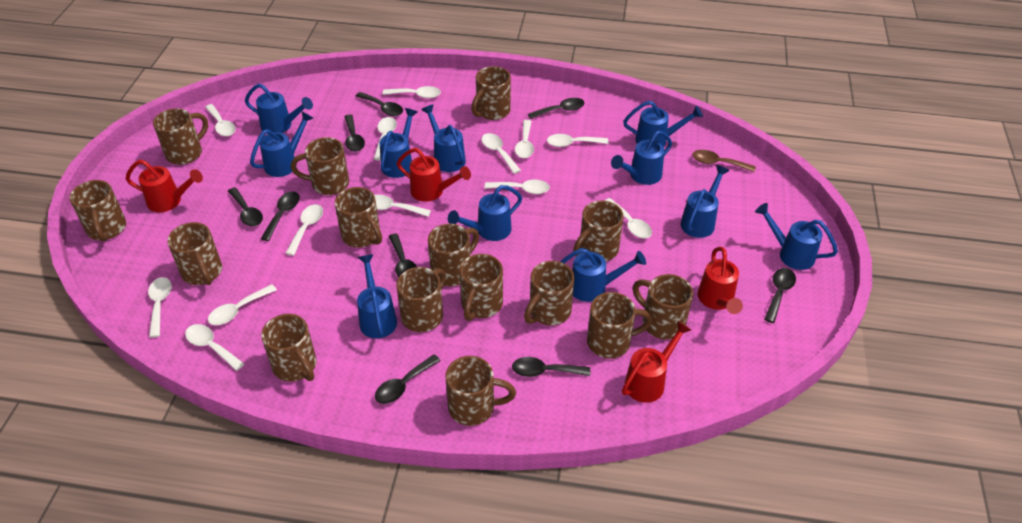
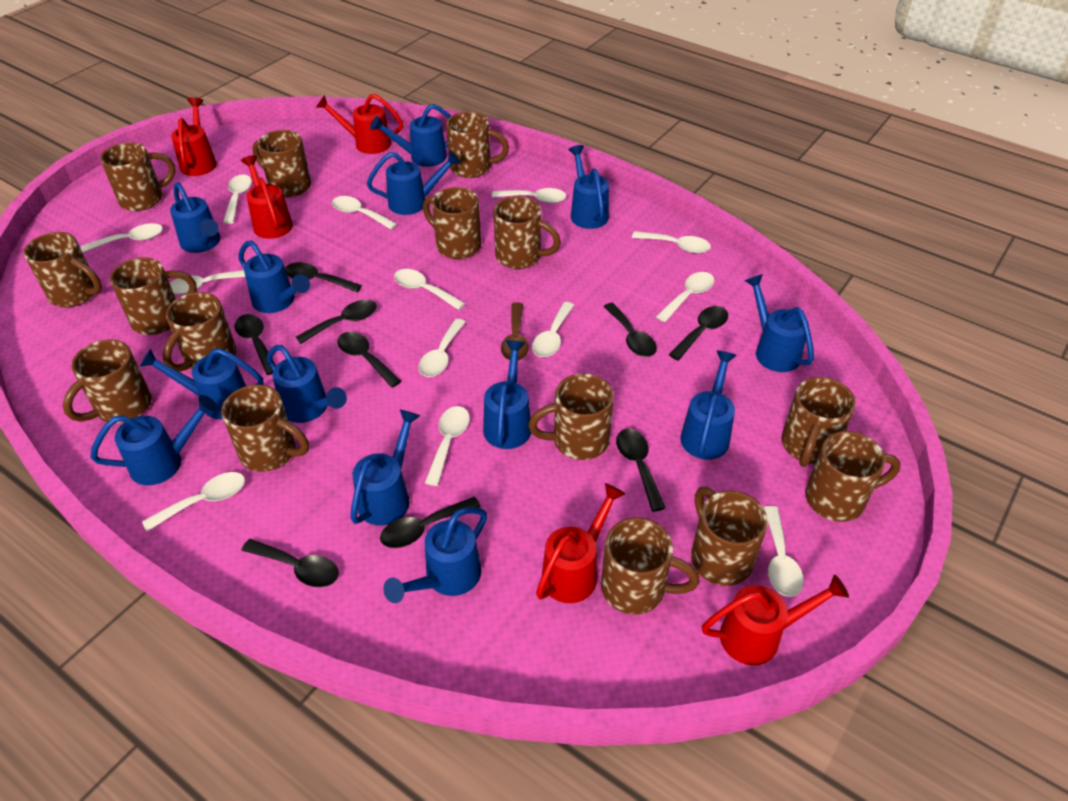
blue watering can: 11 -> 13
red watering can: 4 -> 5

